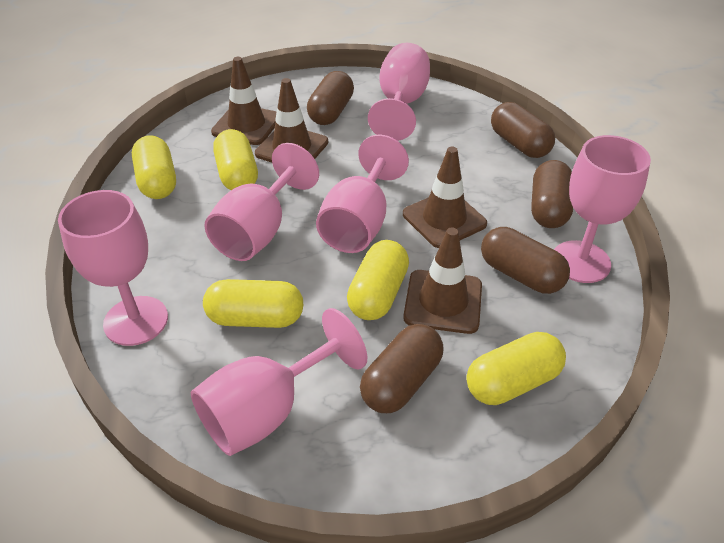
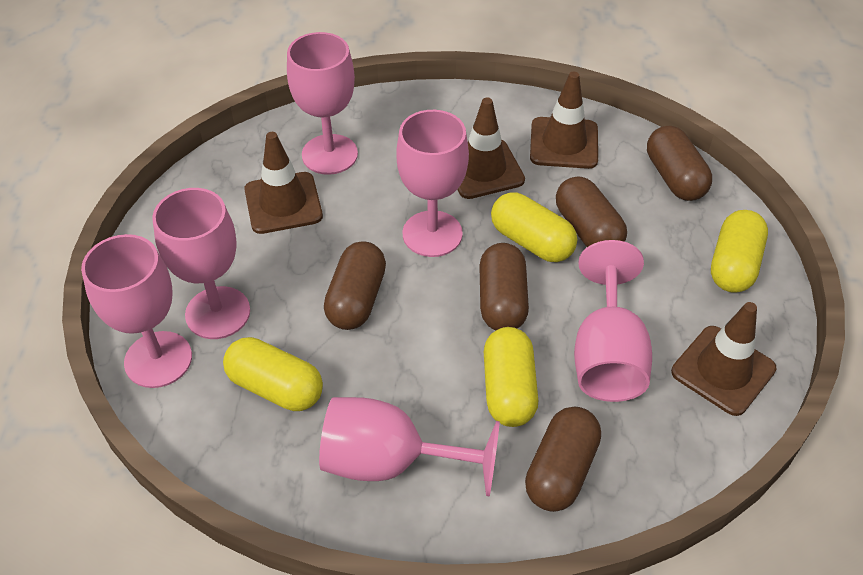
yellow capsule: 5 -> 4

